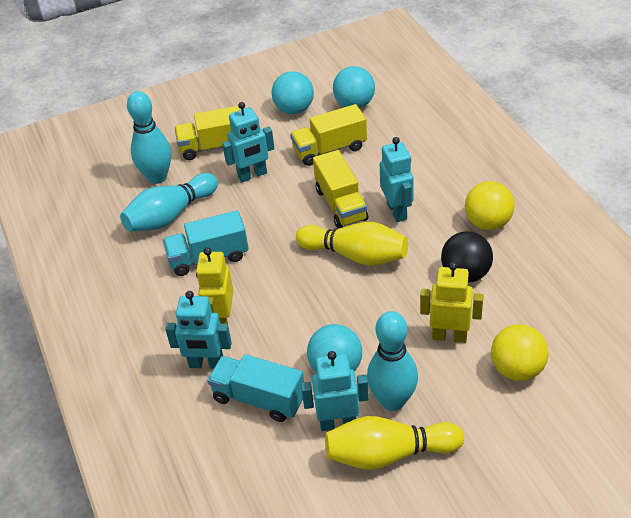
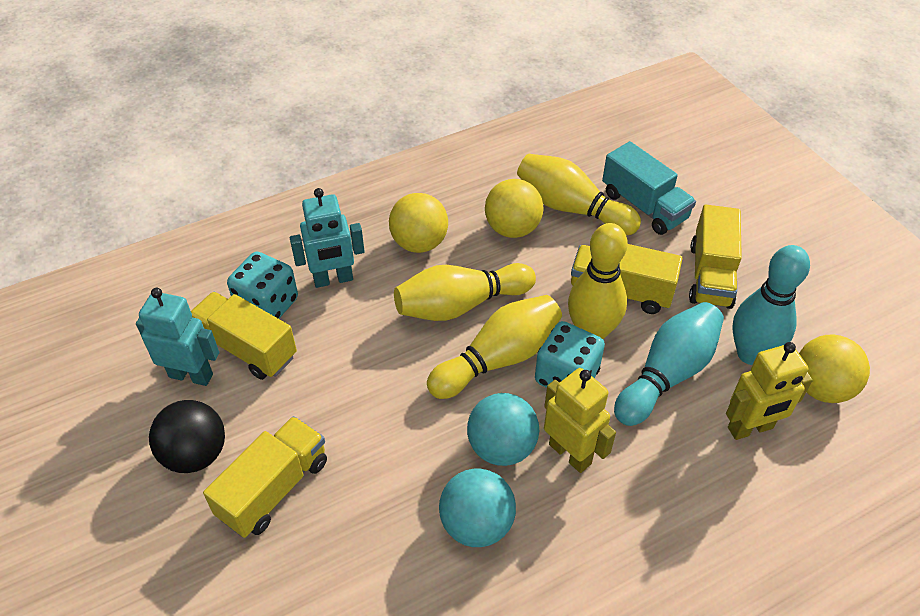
turquoise ball: 3 -> 2
turquoise bowling pin: 3 -> 2
turquoise dice: 0 -> 2
turquoise robot: 4 -> 2
turquoise truck: 2 -> 1
yellow ball: 2 -> 3
yellow bowling pin: 2 -> 4
yellow truck: 3 -> 4

